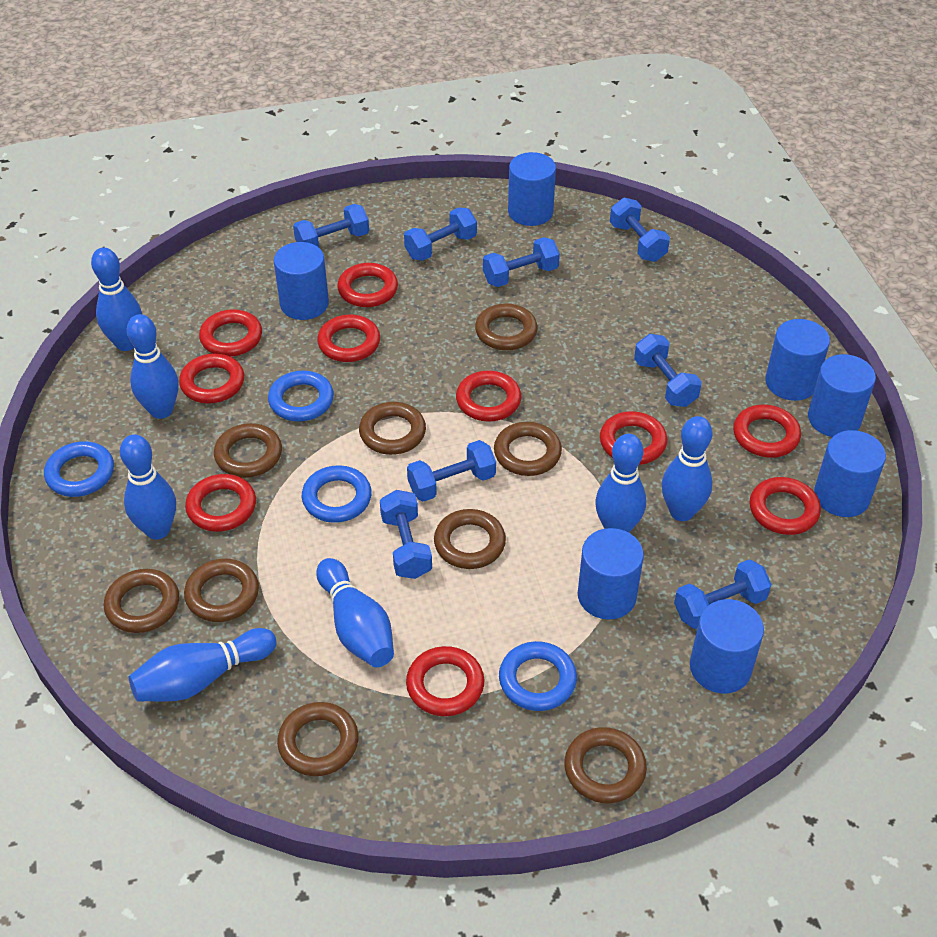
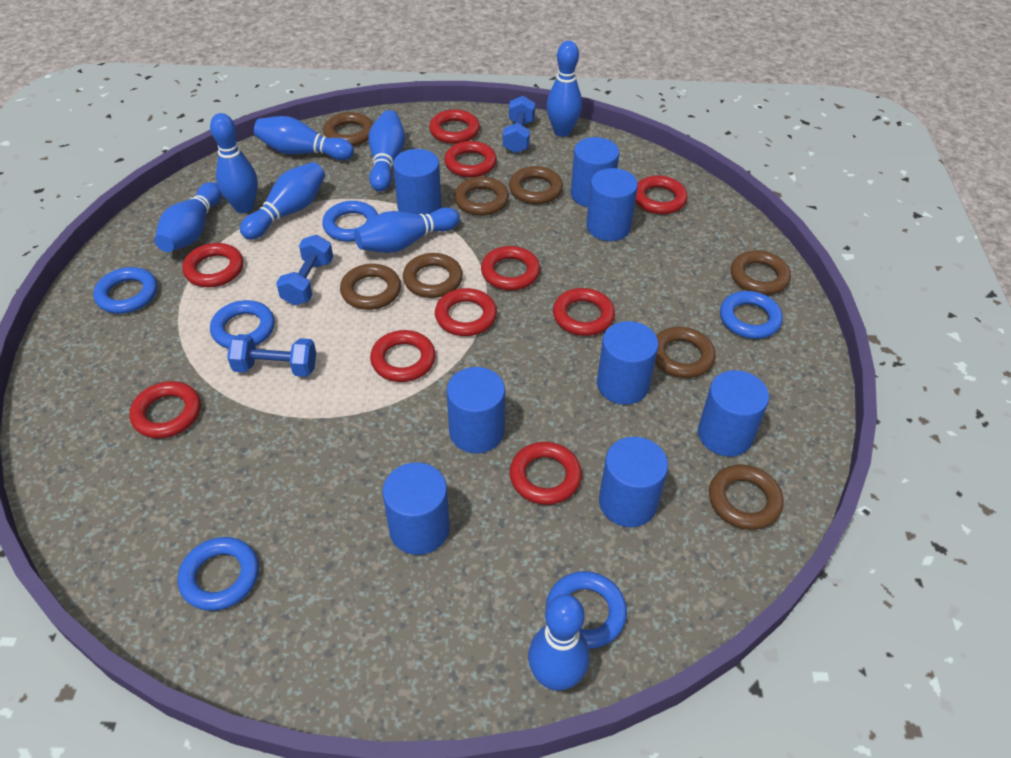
blue bowling pin: 7 -> 8
blue cylinder: 7 -> 8
blue dumbbell: 8 -> 3
blue ring: 4 -> 6
brown ring: 9 -> 8

